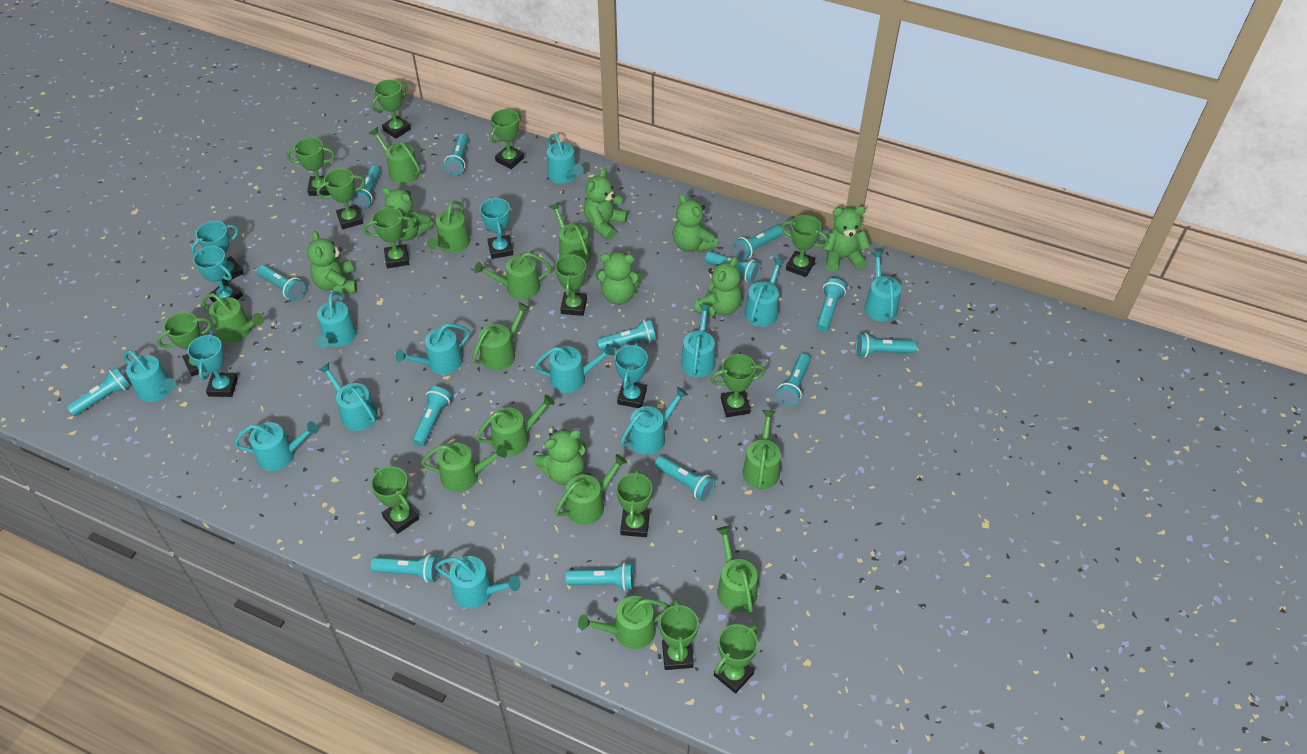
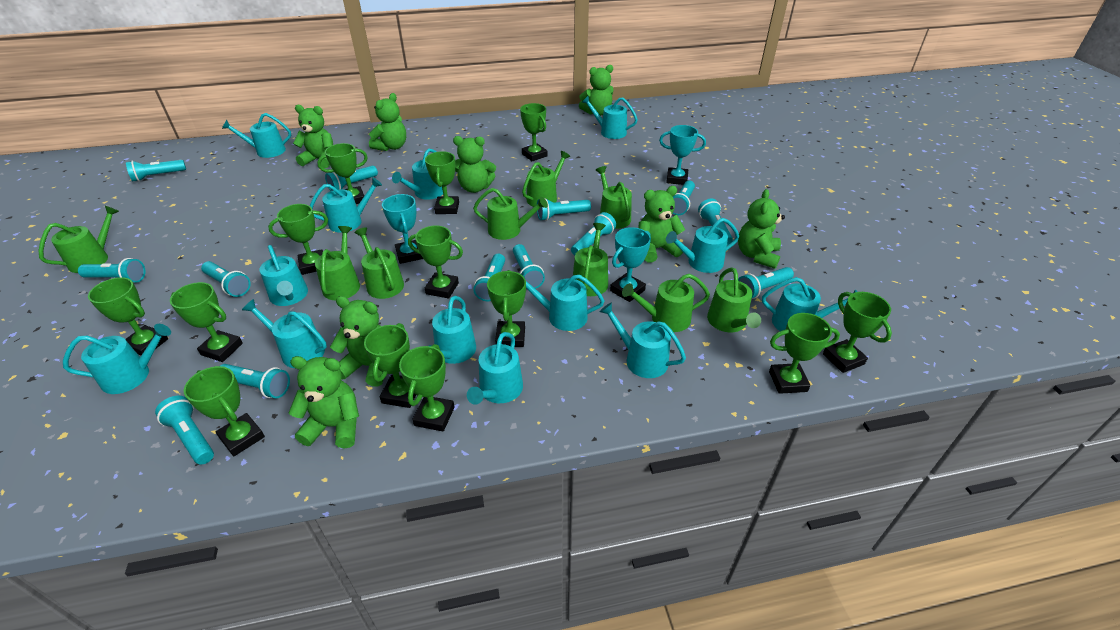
green watering can: 12 -> 9
turquoise flashlight: 14 -> 13
turquoise trophy: 5 -> 3
turquoise watering can: 12 -> 13

